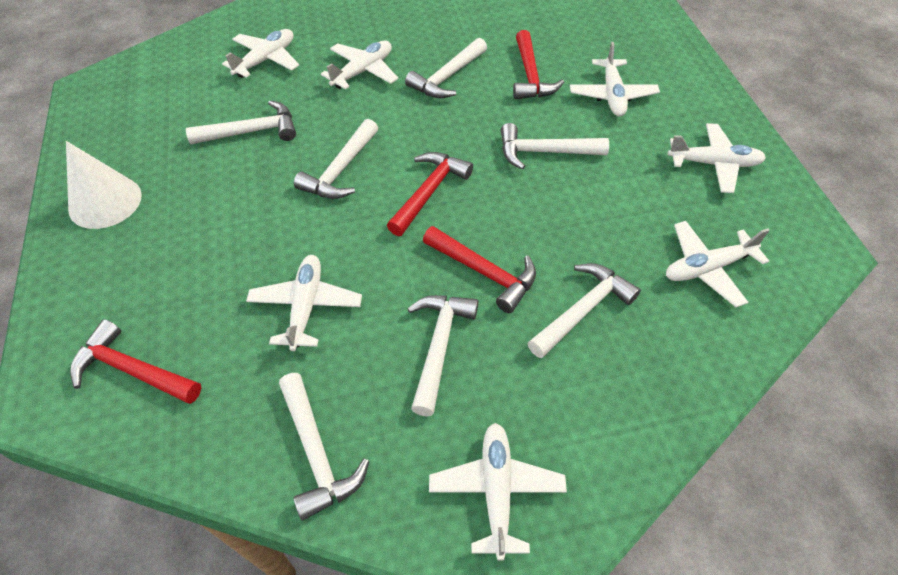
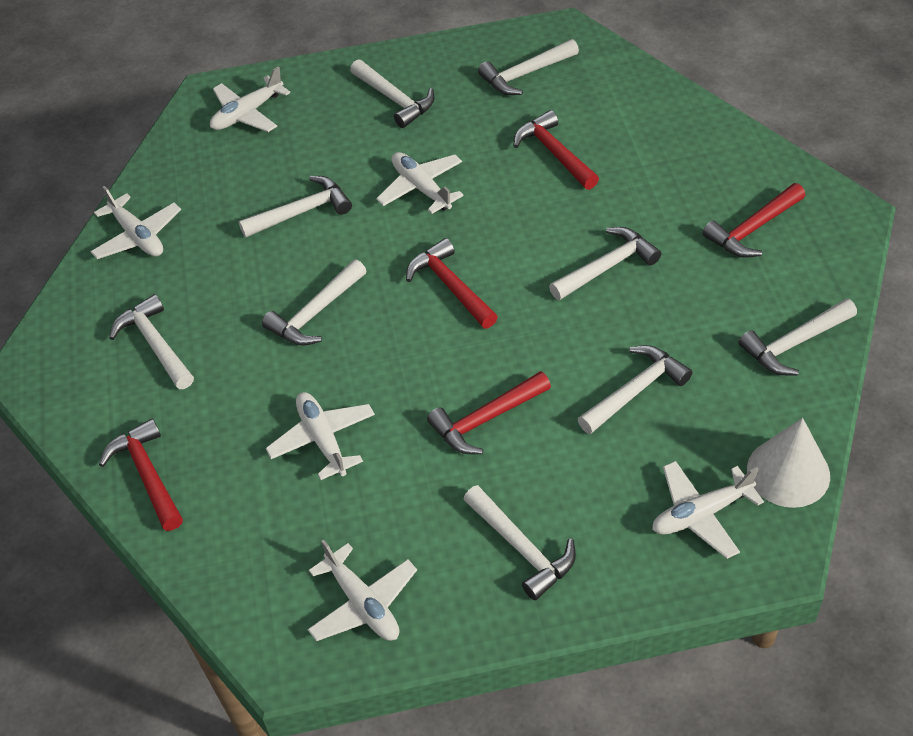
red hammer: 4 -> 5
white hammer: 7 -> 9
white plane: 7 -> 6

